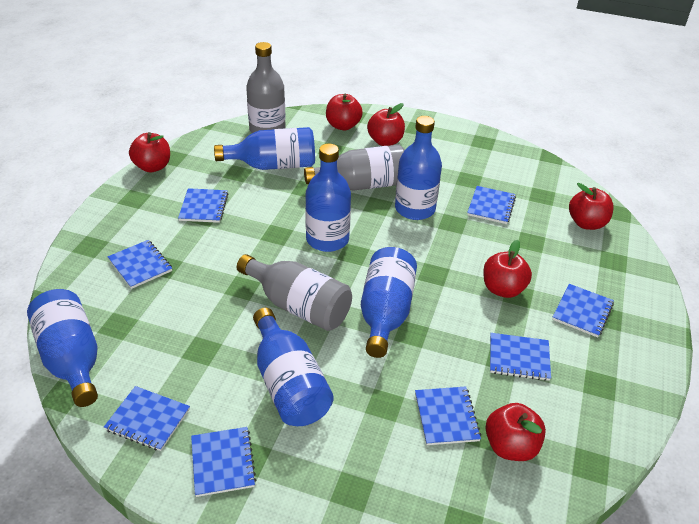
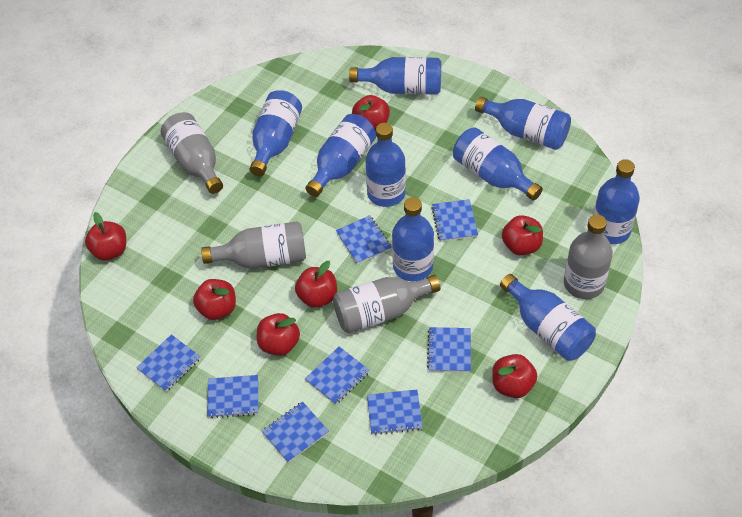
blue bottle: 6 -> 9
grey bottle: 3 -> 4
red apple: 6 -> 7

